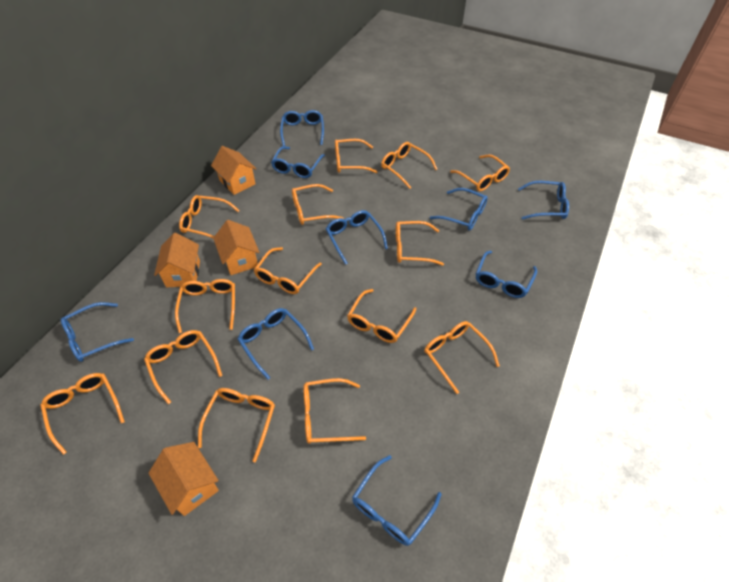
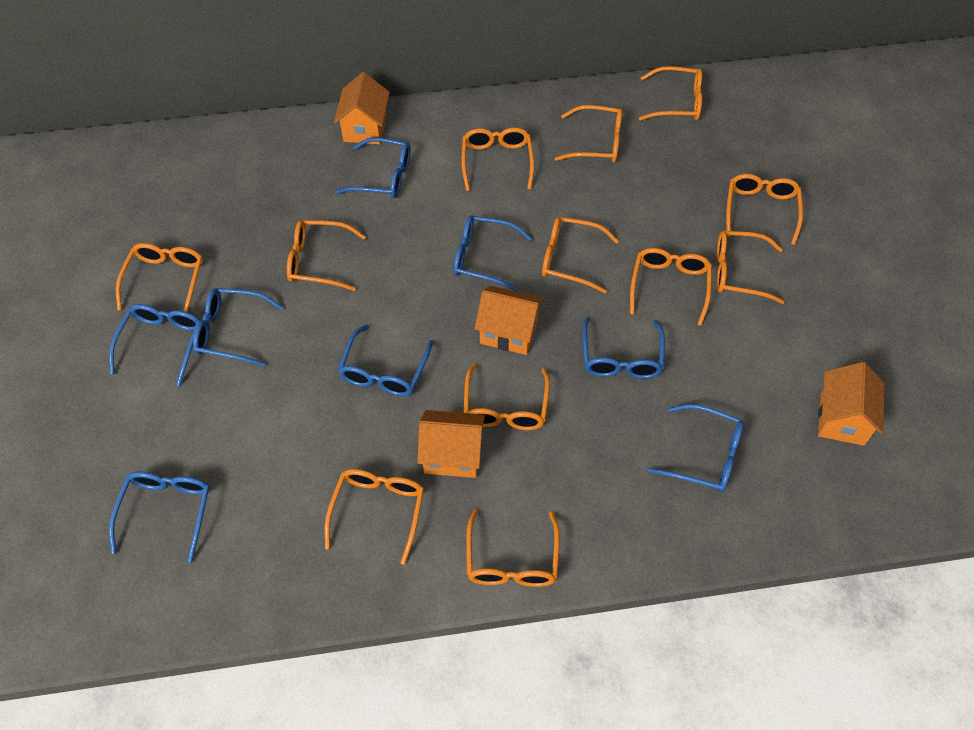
blue glasses: 9 -> 8
orange glasses: 14 -> 12

